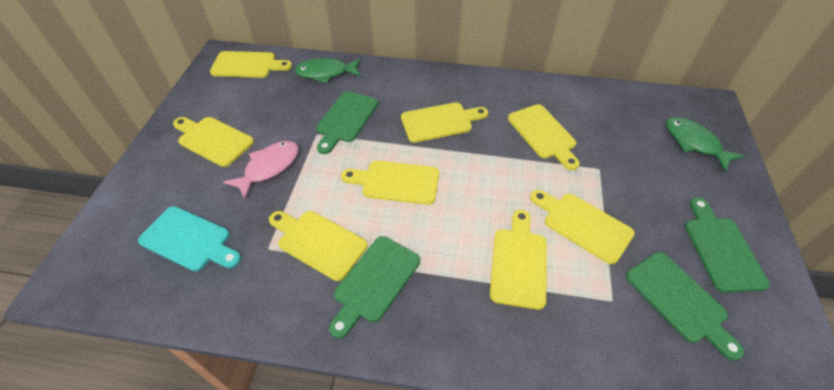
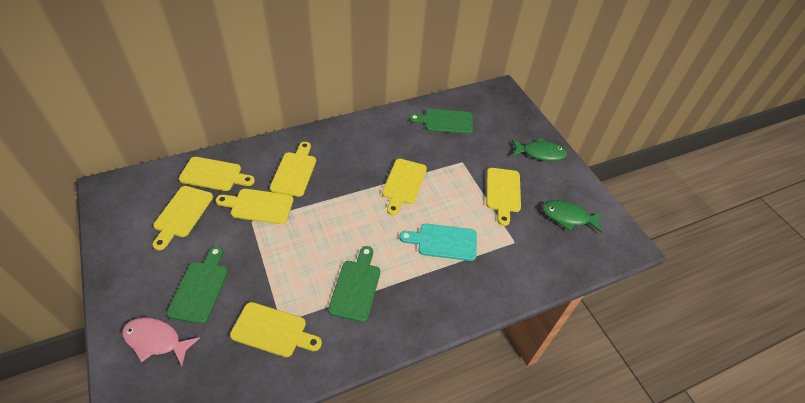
green cutting board: 4 -> 3
yellow cutting board: 8 -> 7

